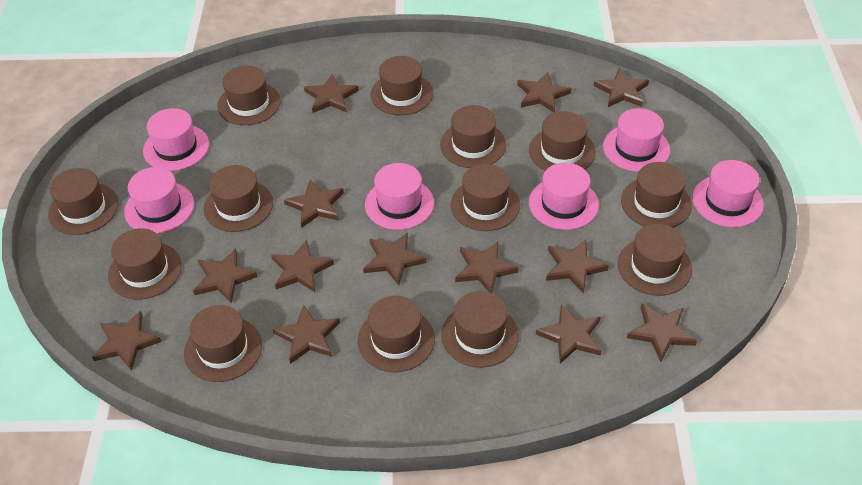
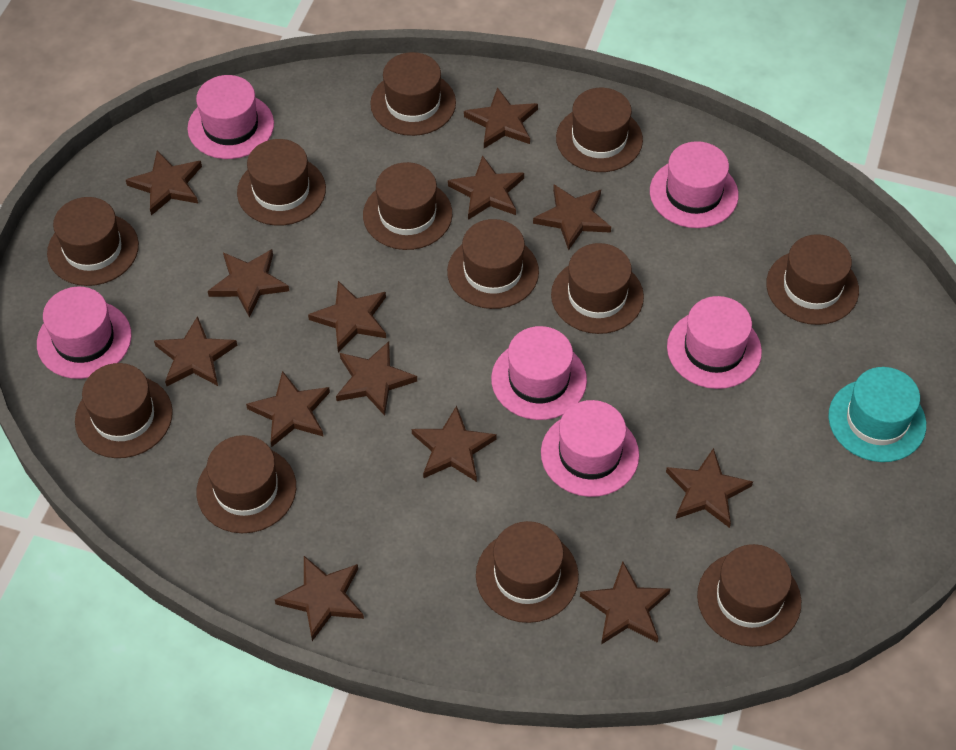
brown hat: 13 -> 12
turquoise hat: 0 -> 1

